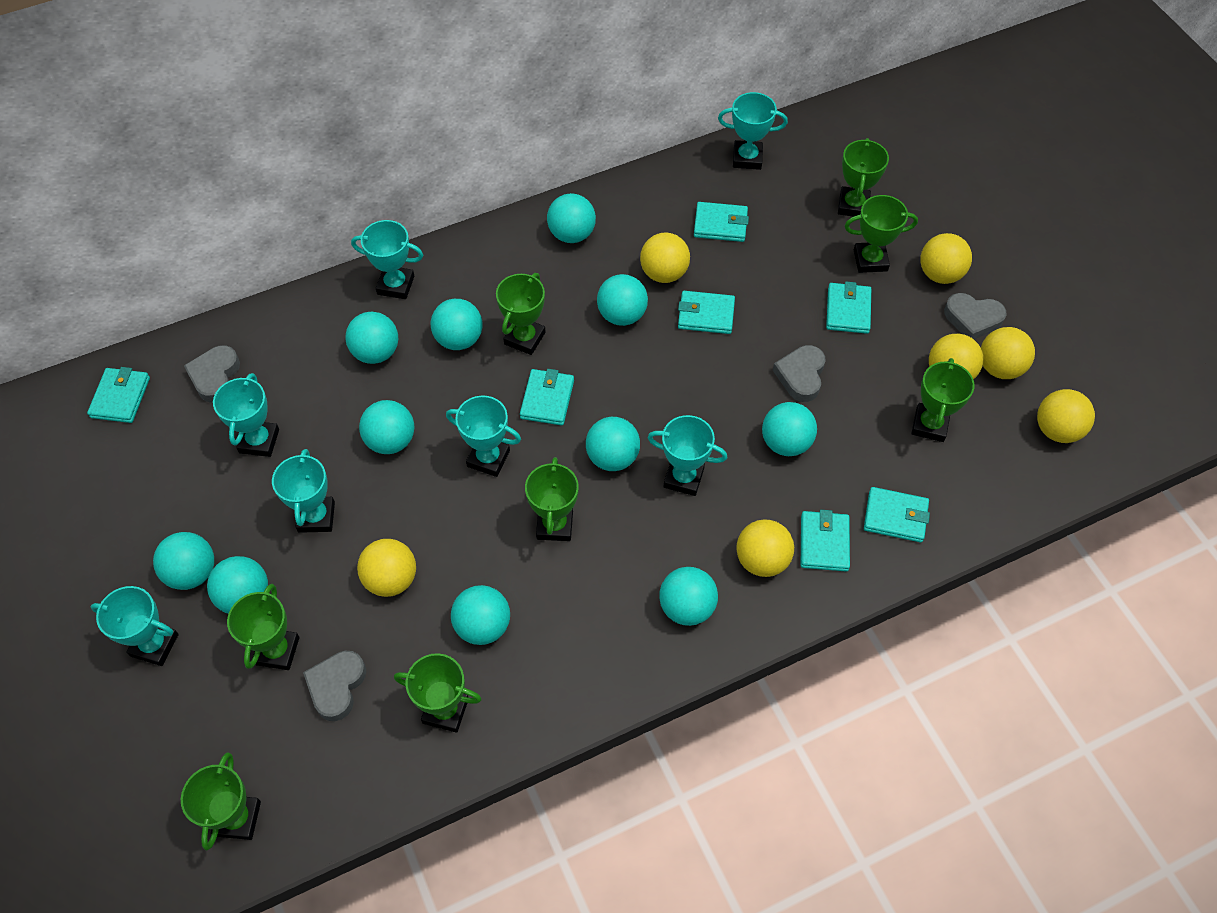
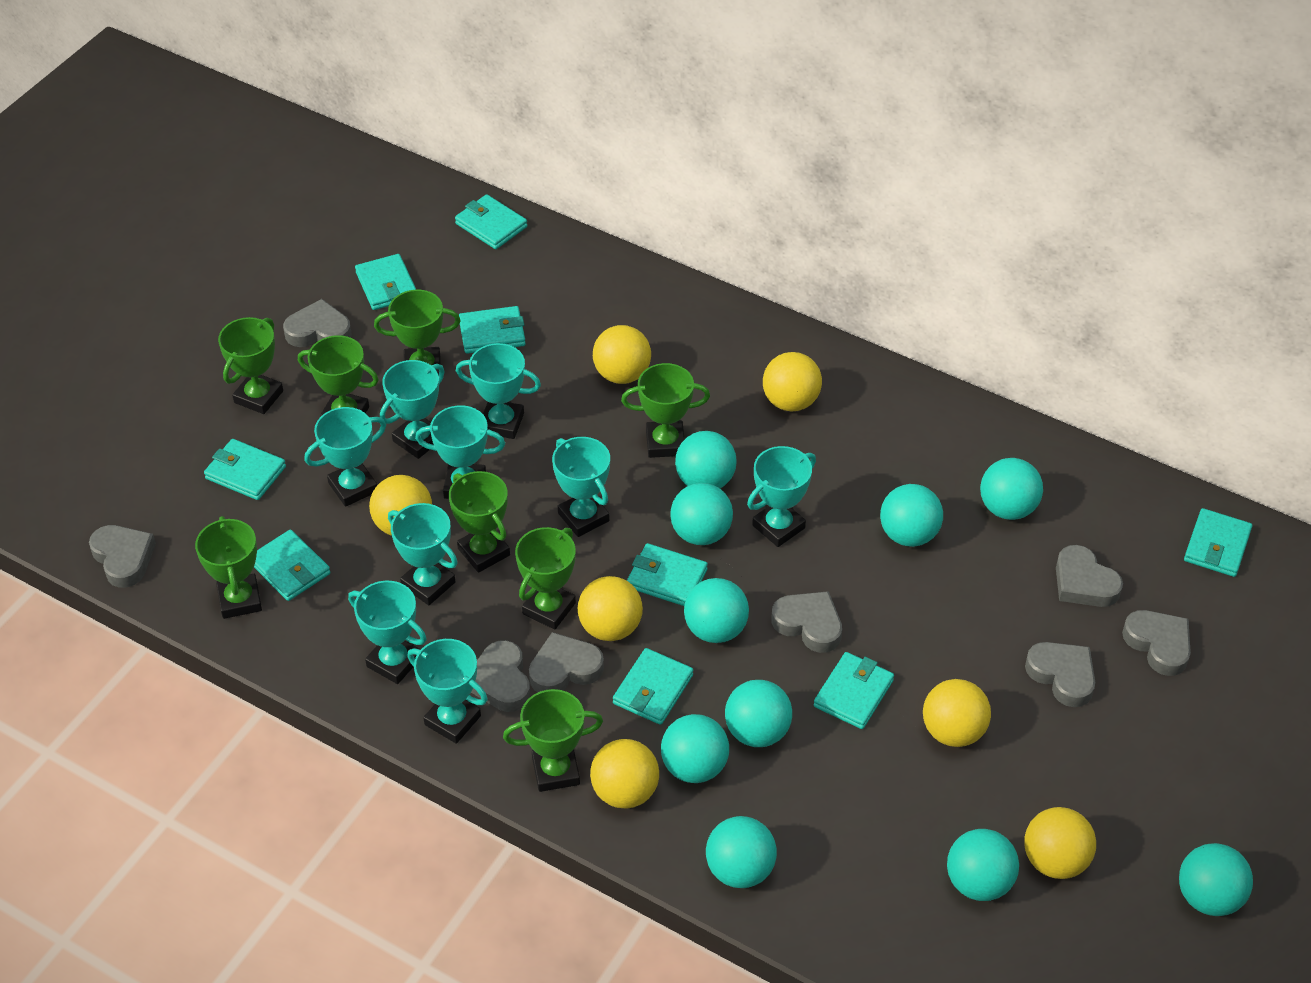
grey heart: 4 -> 8
turquoise ball: 11 -> 10
turquoise trophy: 7 -> 9
turquoise wallet: 7 -> 9

